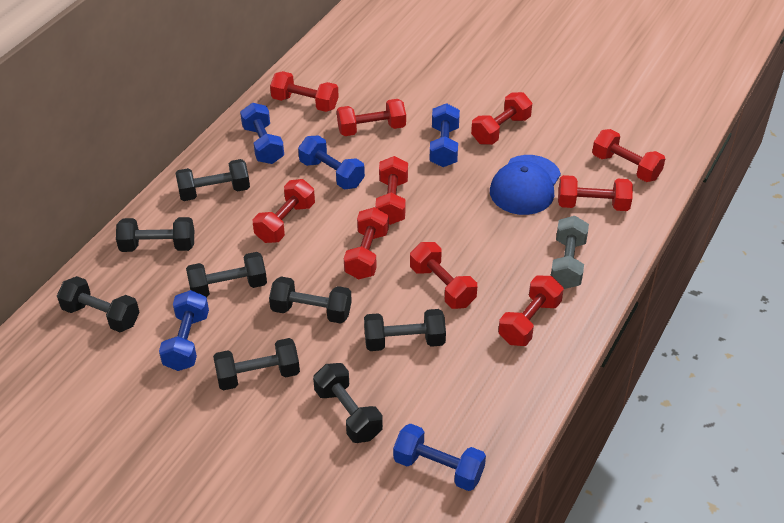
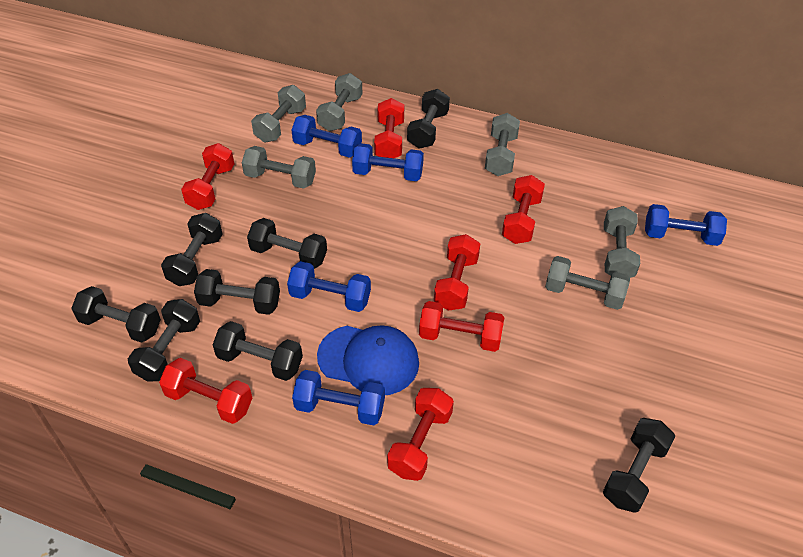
grey dumbbell: 1 -> 6
red dumbbell: 10 -> 7

